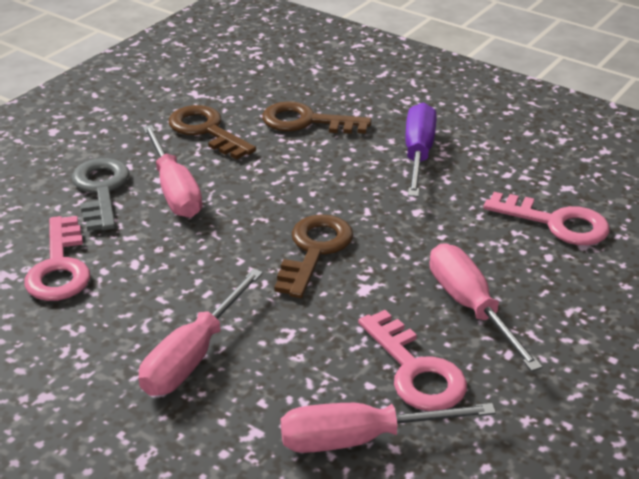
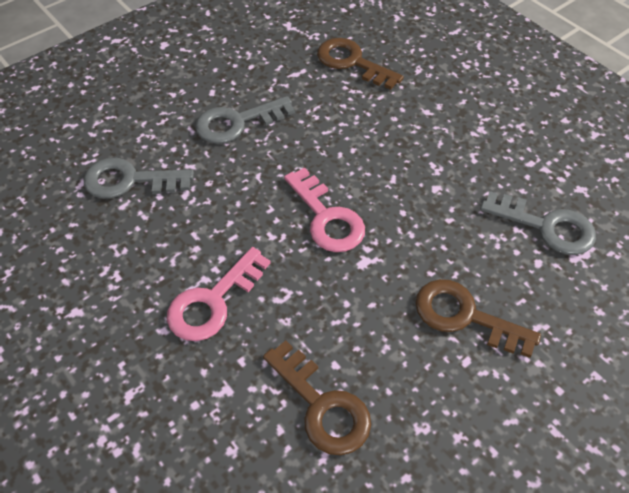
grey key: 1 -> 3
pink key: 3 -> 2
pink screwdriver: 4 -> 0
purple screwdriver: 1 -> 0

